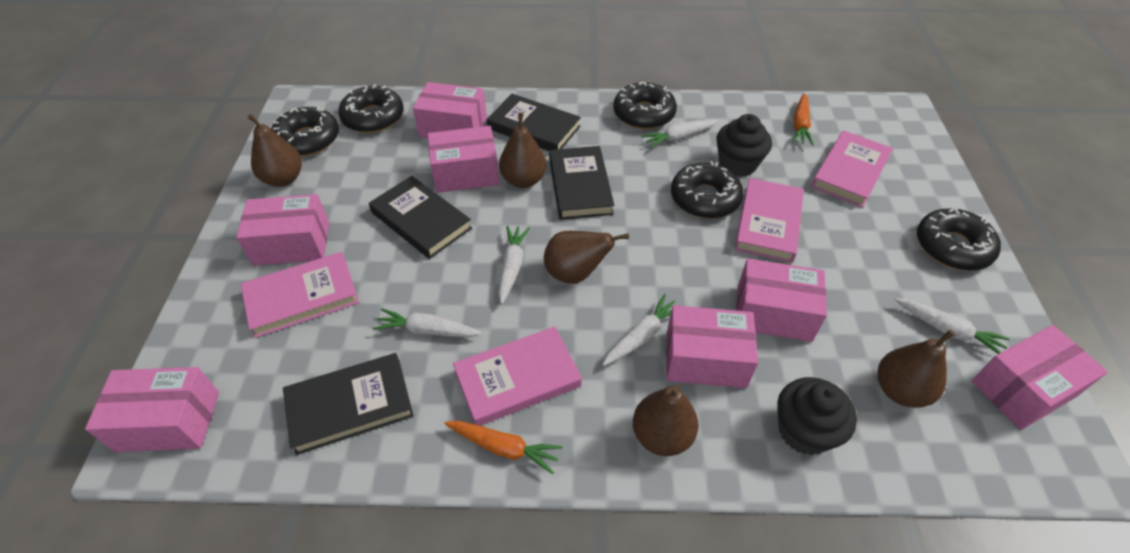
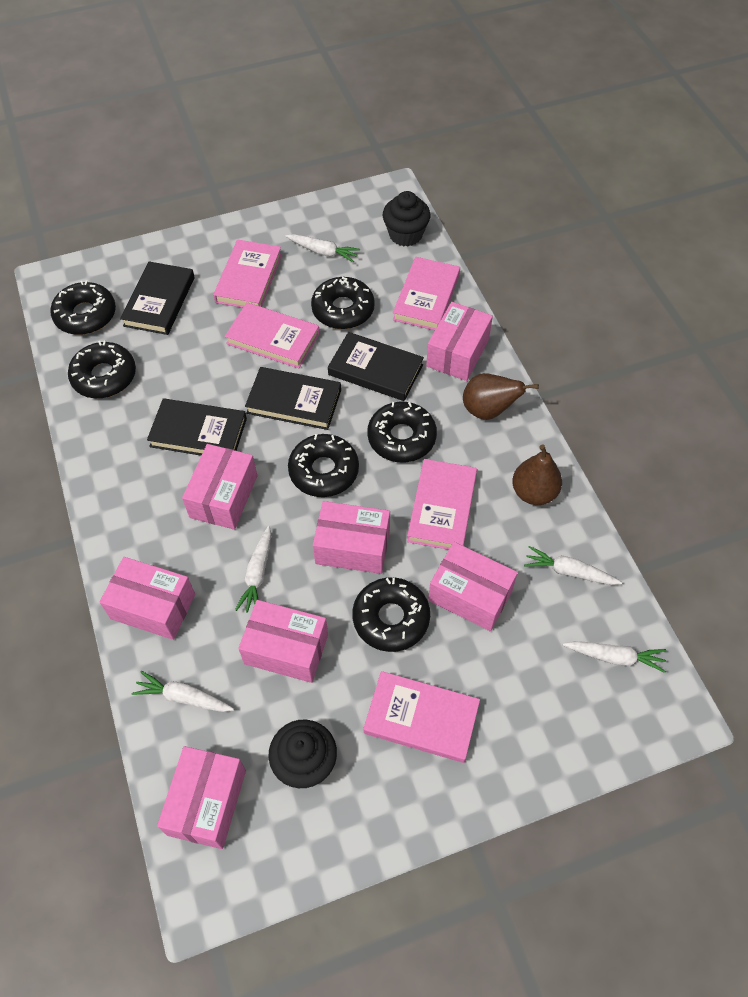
black donut: 5 -> 6
brown pear: 5 -> 2
orange carrot: 2 -> 0
pink book: 4 -> 5

